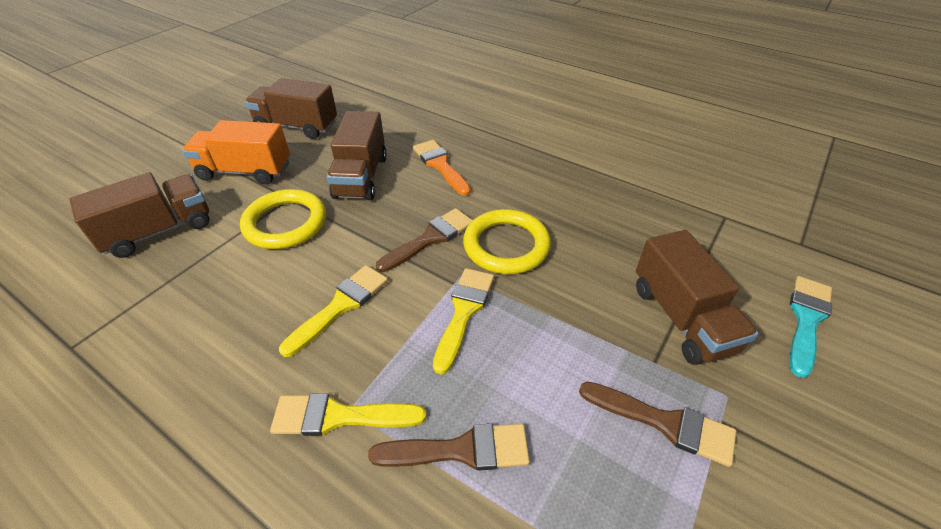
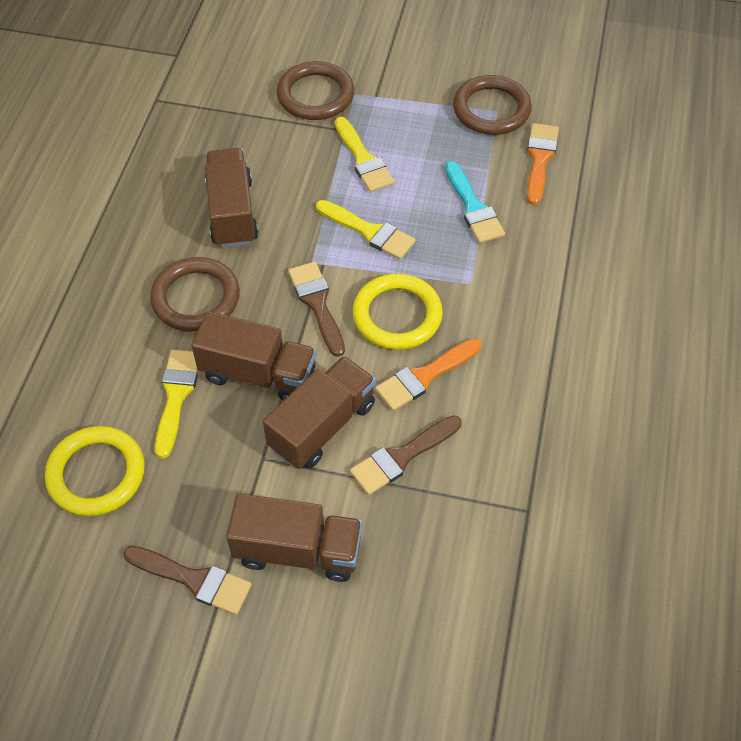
brown ring: 0 -> 3
orange brush: 1 -> 2
orange truck: 1 -> 0

